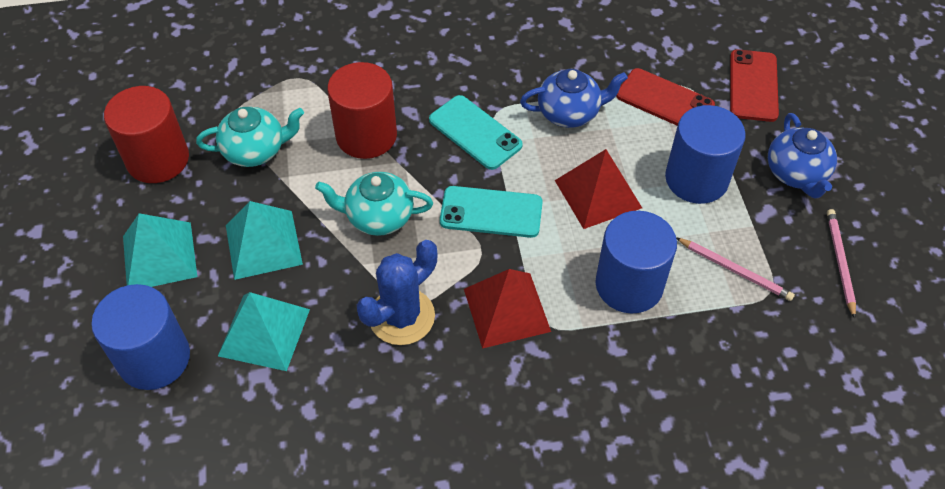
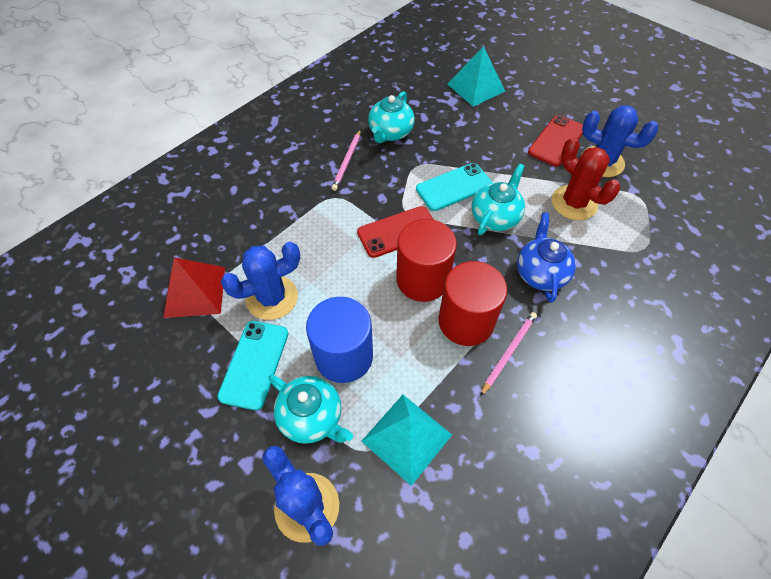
blue cactus: 1 -> 3
blue cylinder: 3 -> 1
blue teapot: 2 -> 1
red cactus: 0 -> 1
red pyramid: 2 -> 1
turquoise pyramid: 3 -> 2
turquoise teapot: 2 -> 3

